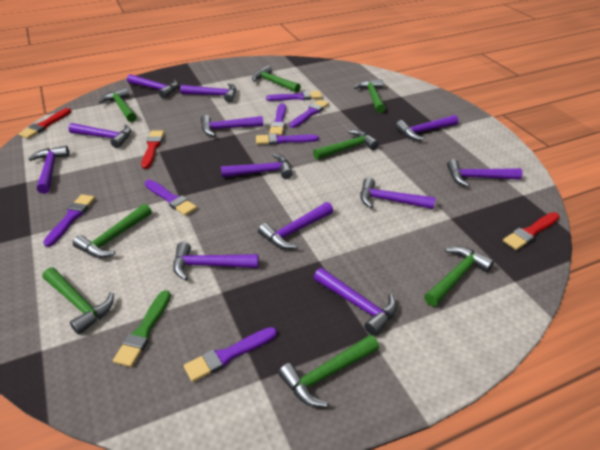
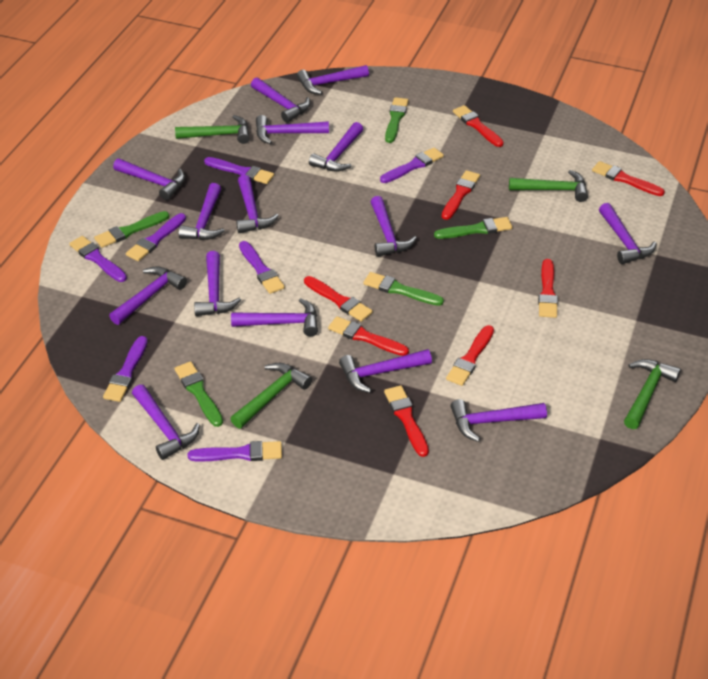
green brush: 1 -> 5
green hammer: 8 -> 4
purple hammer: 12 -> 15
red brush: 3 -> 8

